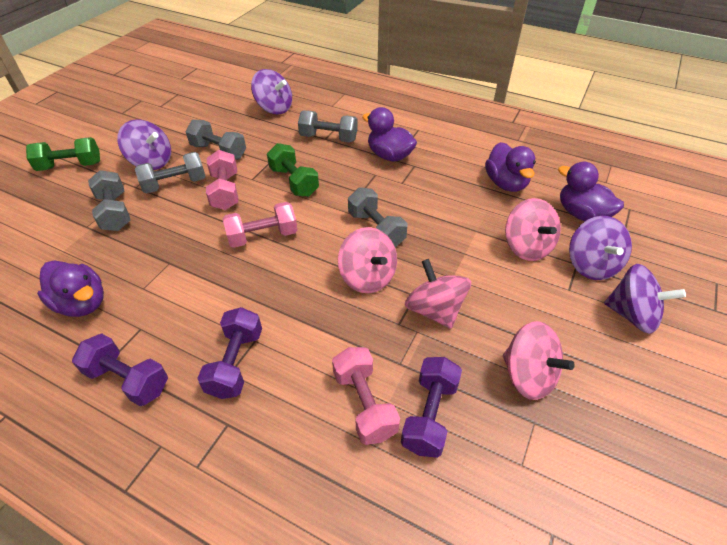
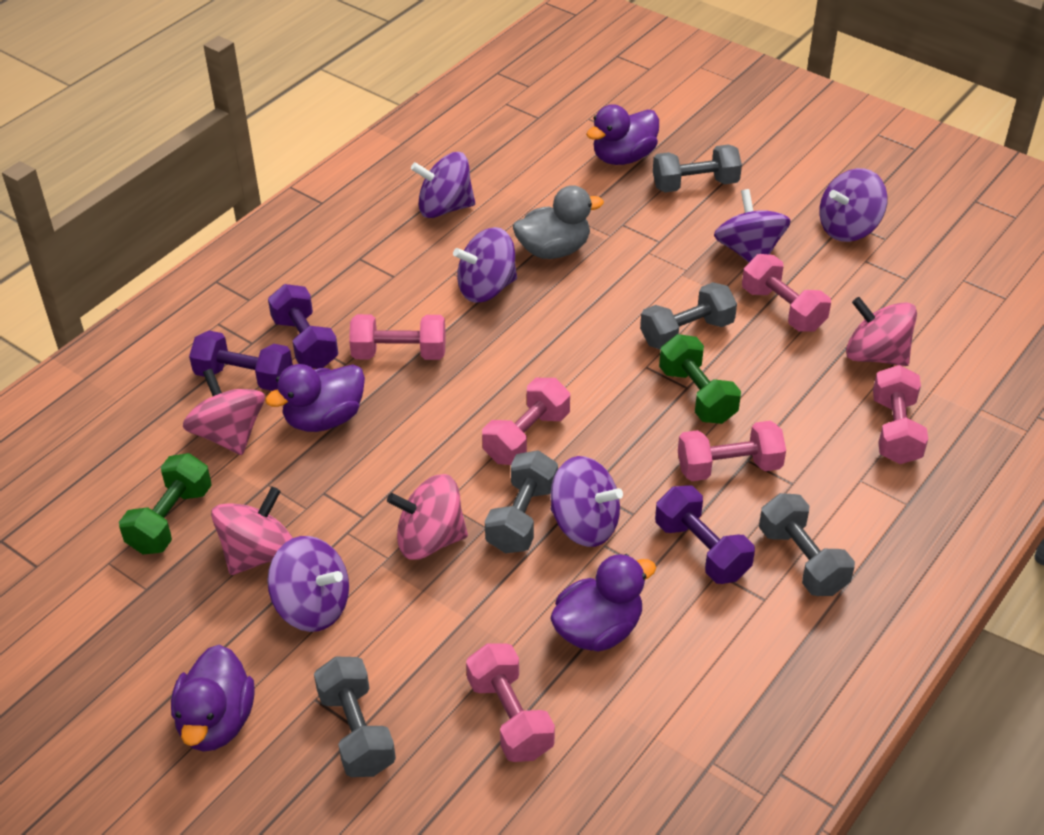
grey duck: 0 -> 1
pink dumbbell: 3 -> 6
purple spinning top: 4 -> 6

